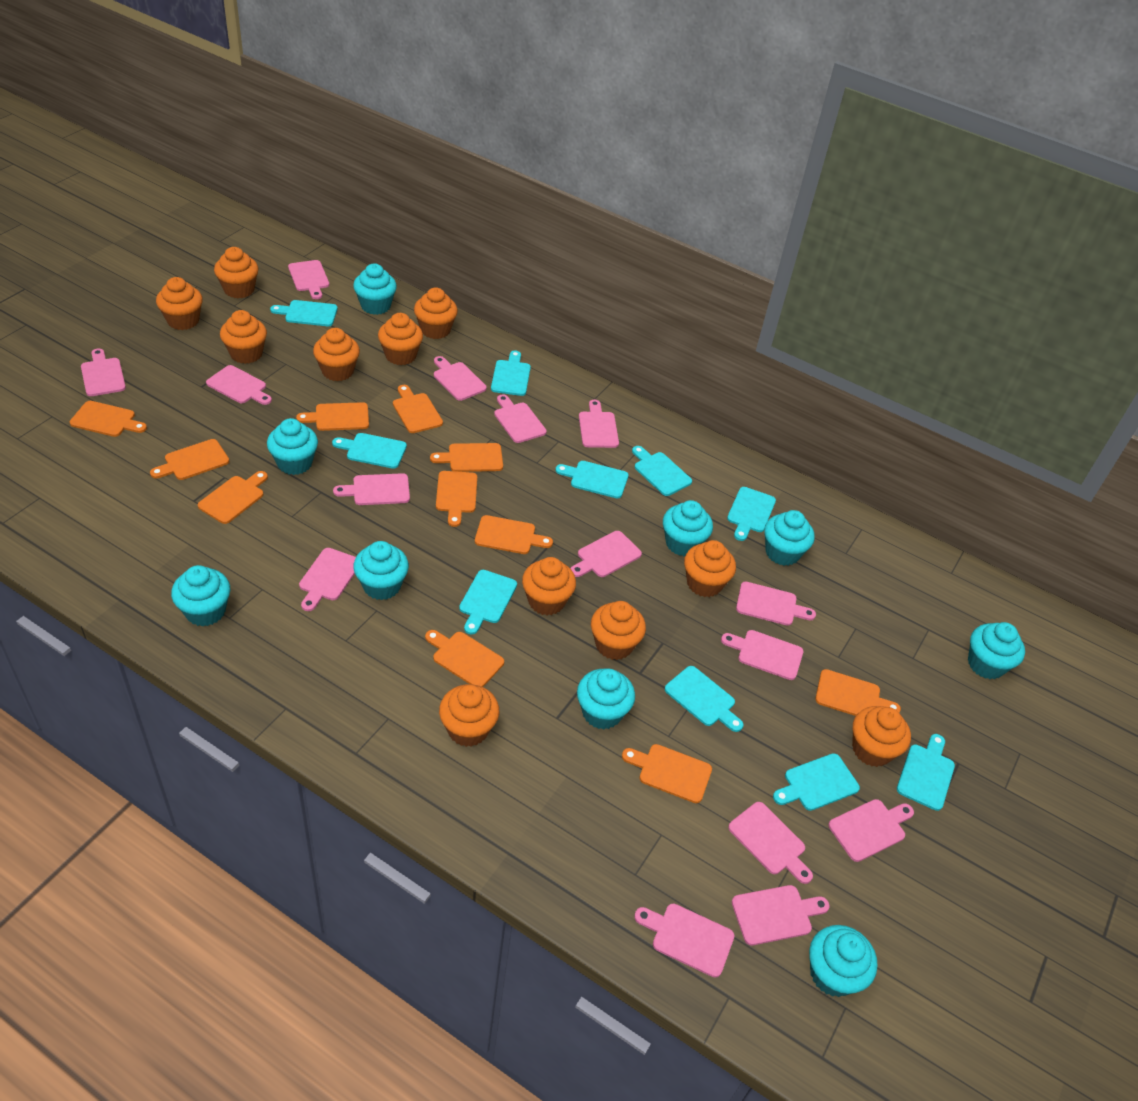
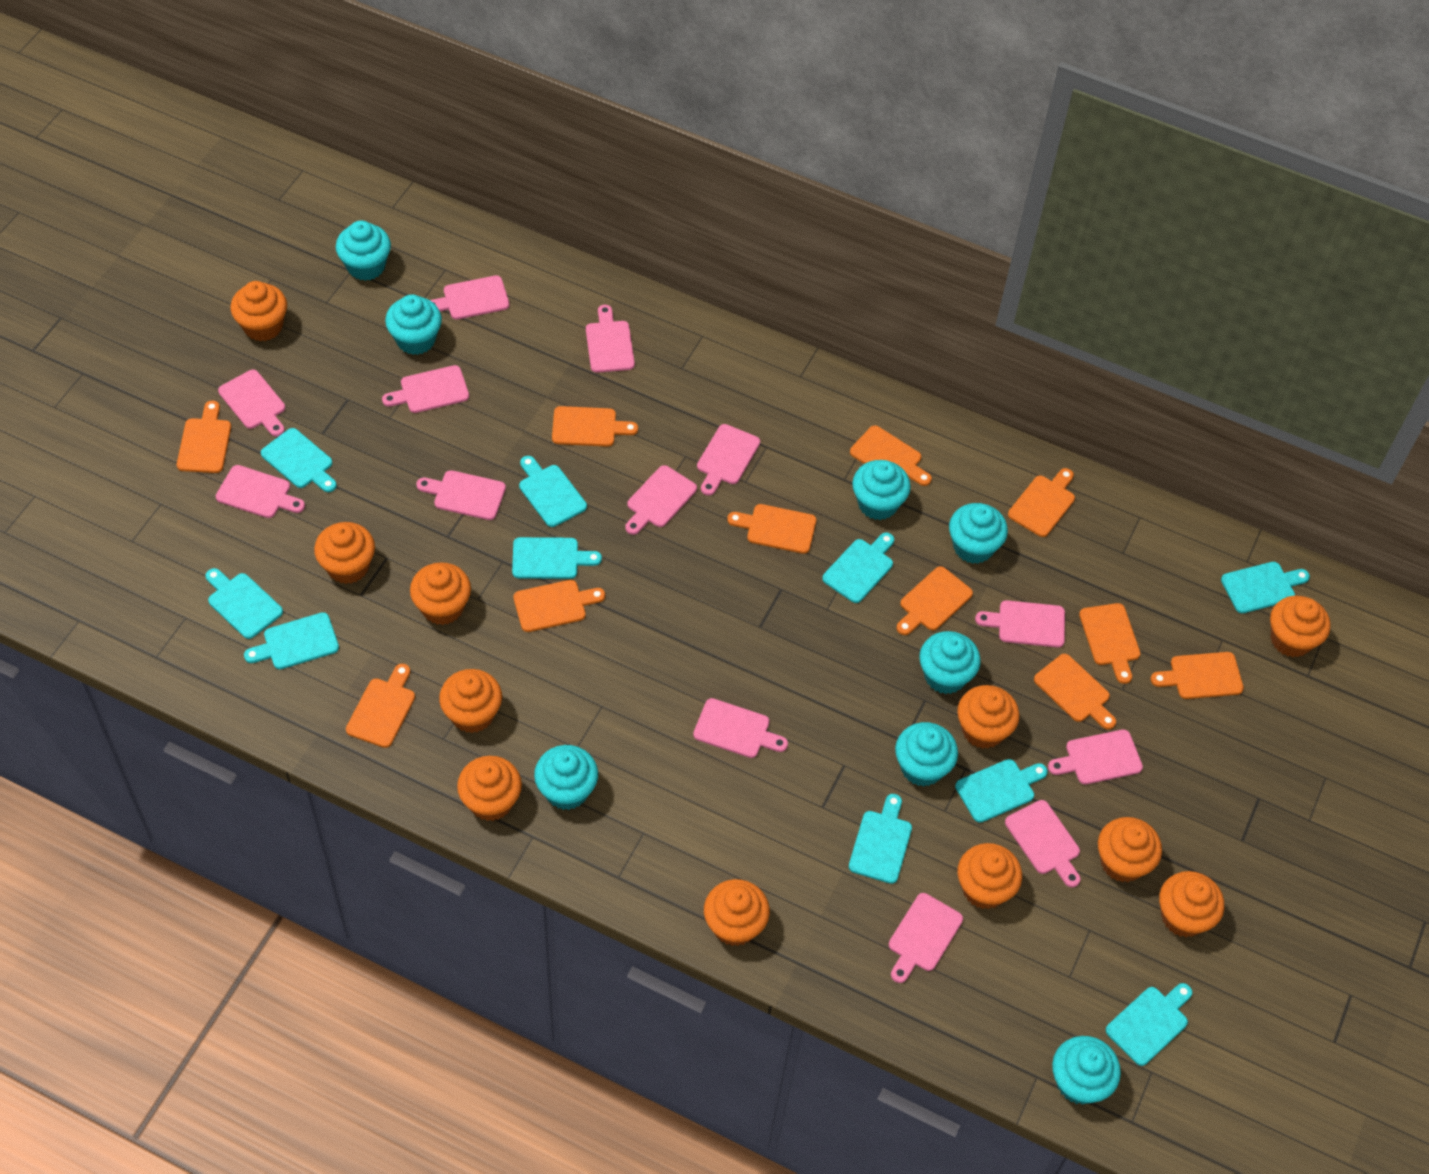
pink cutting board: 15 -> 13
turquoise cupcake: 9 -> 8

